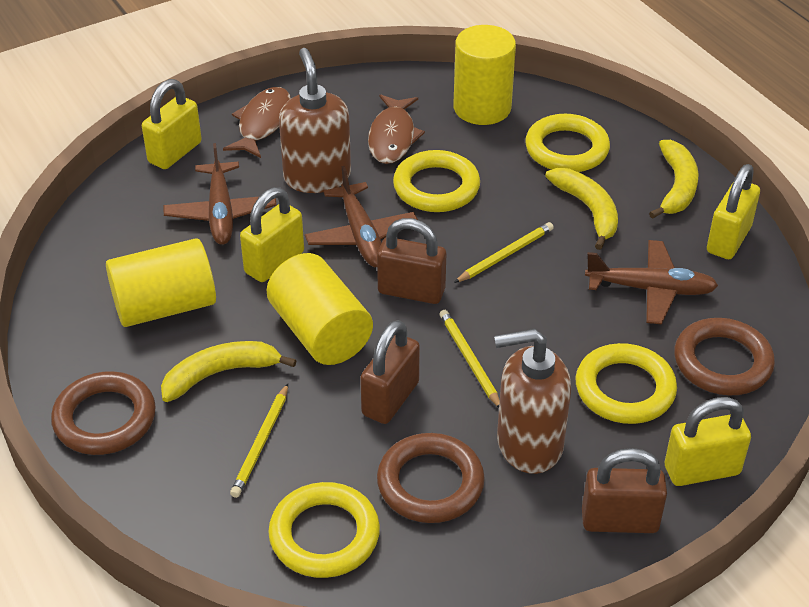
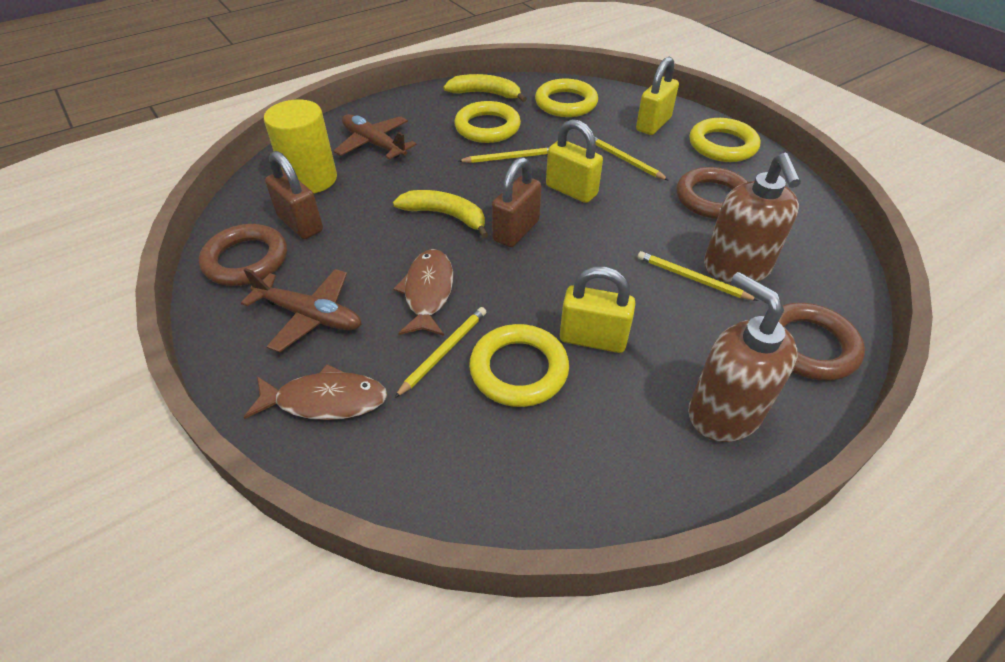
brown padlock: 3 -> 2
brown plane: 3 -> 2
yellow banana: 3 -> 2
yellow cylinder: 3 -> 1
yellow padlock: 4 -> 3
yellow pencil: 3 -> 4

